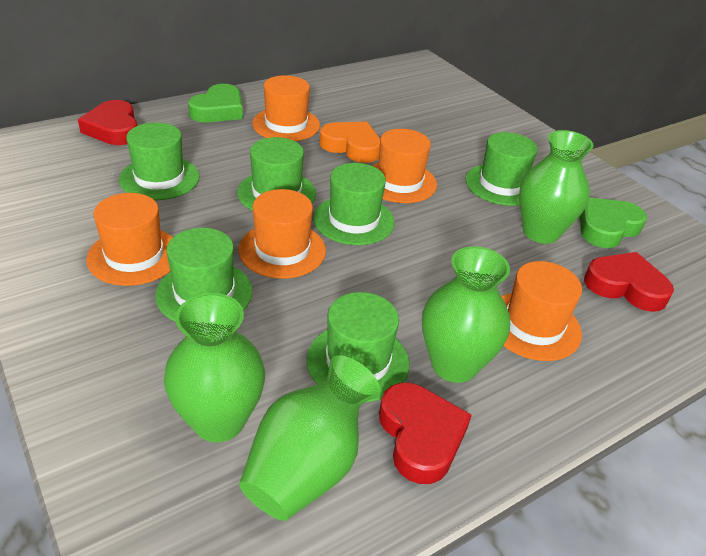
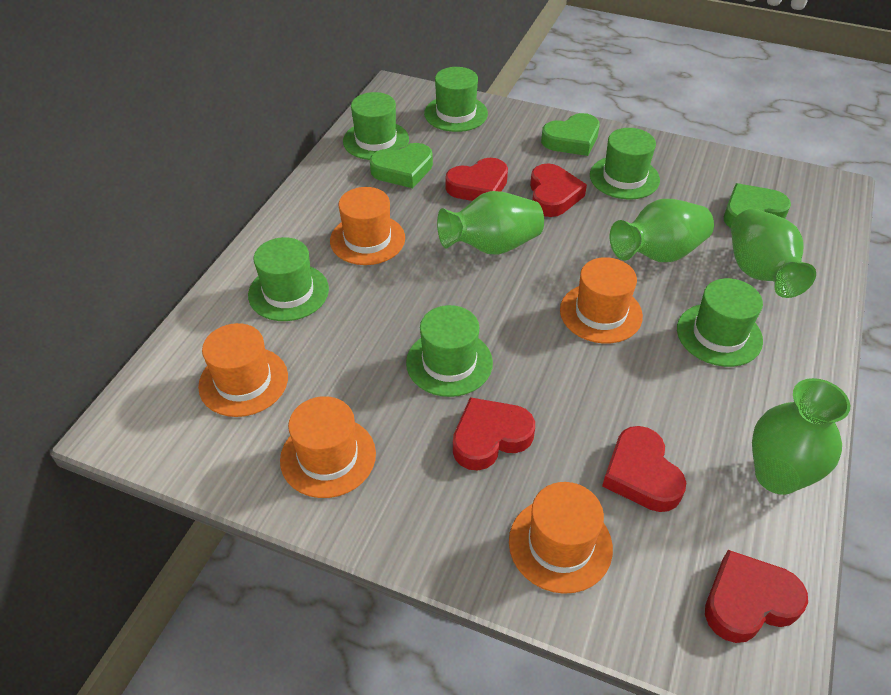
green heart: 2 -> 3
orange heart: 1 -> 0
red heart: 3 -> 5

